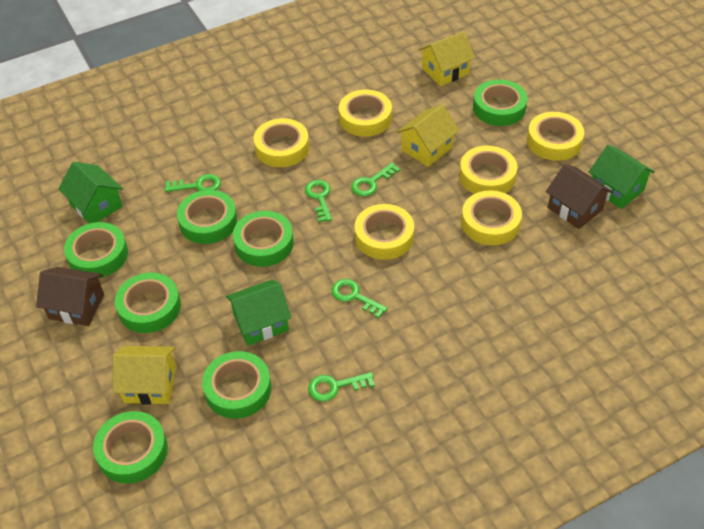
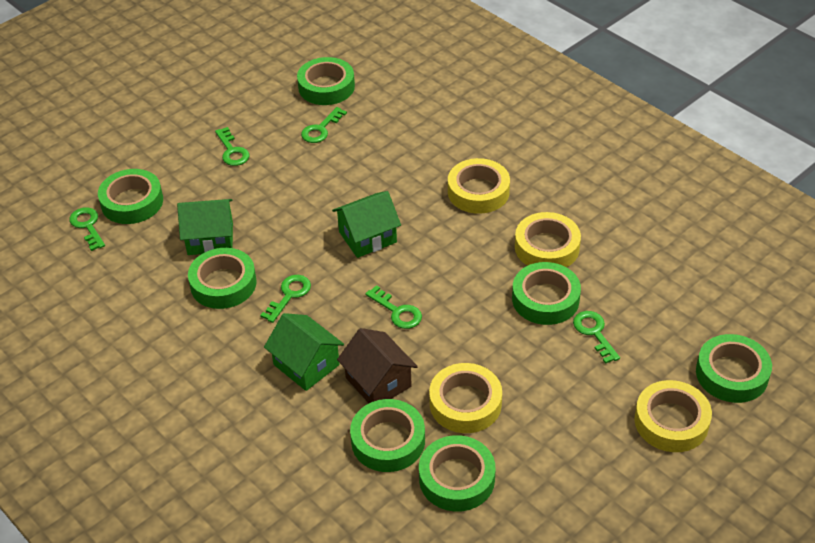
brown house: 2 -> 1
green key: 5 -> 6
yellow house: 3 -> 0
yellow tape: 6 -> 4

